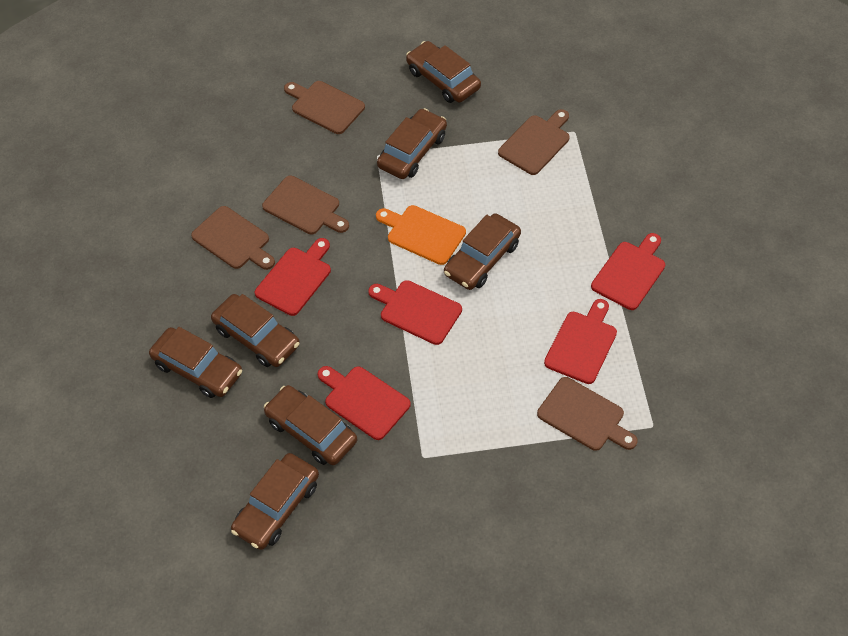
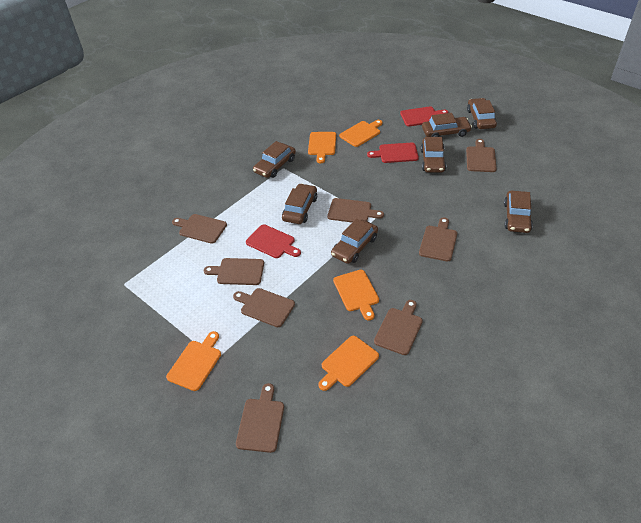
brown cutting board: 5 -> 8
orange cutting board: 1 -> 5
red cutting board: 5 -> 3

